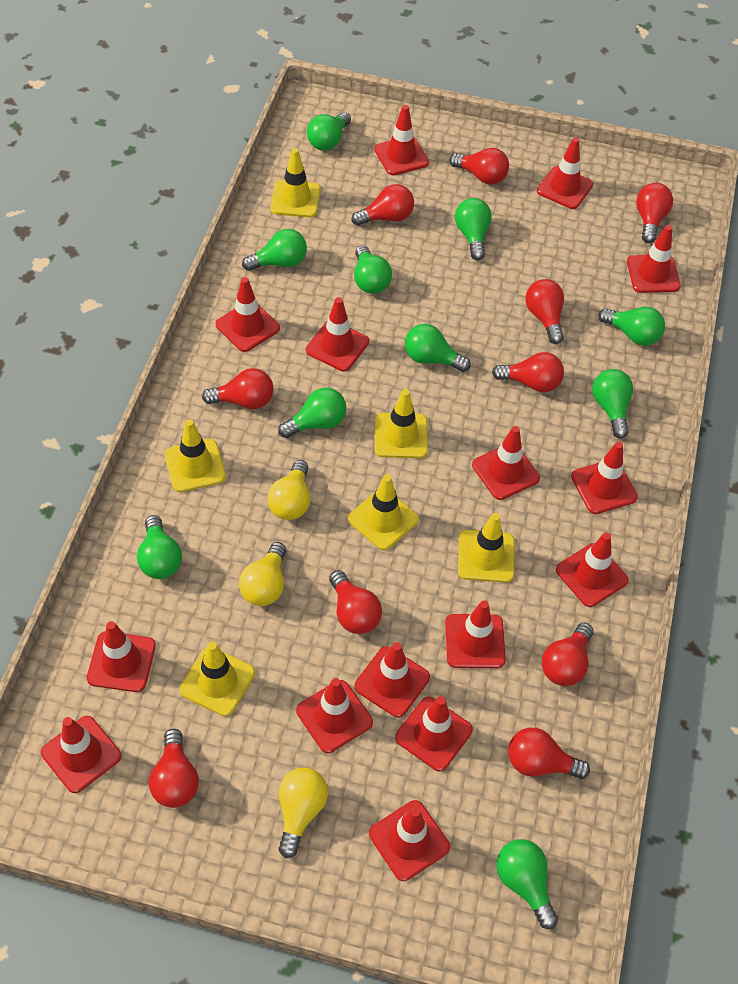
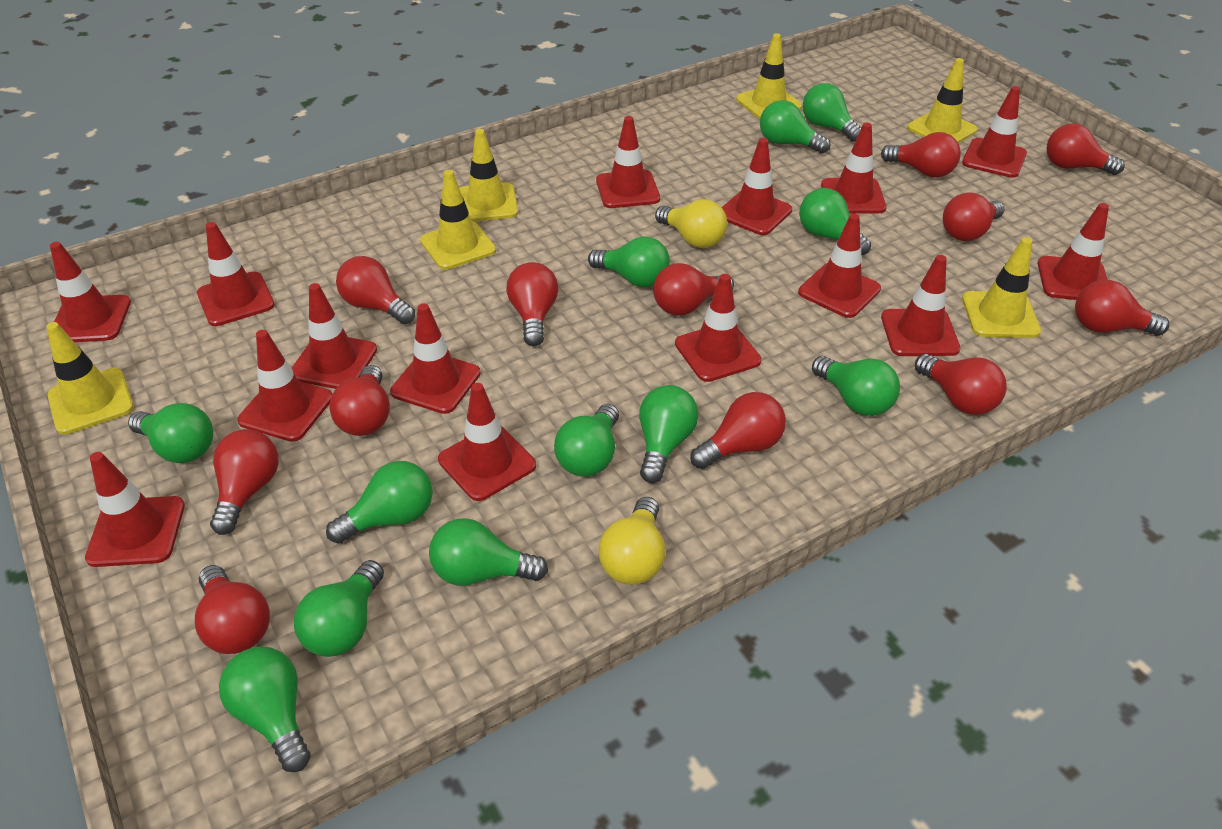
green light bulb: 10 -> 12
red light bulb: 10 -> 12
yellow light bulb: 3 -> 2

